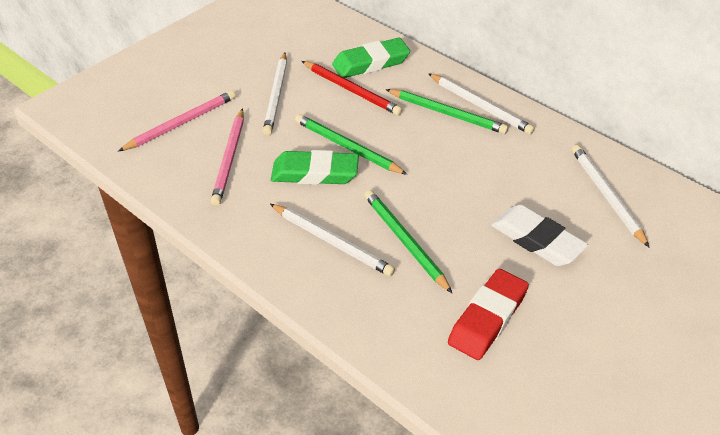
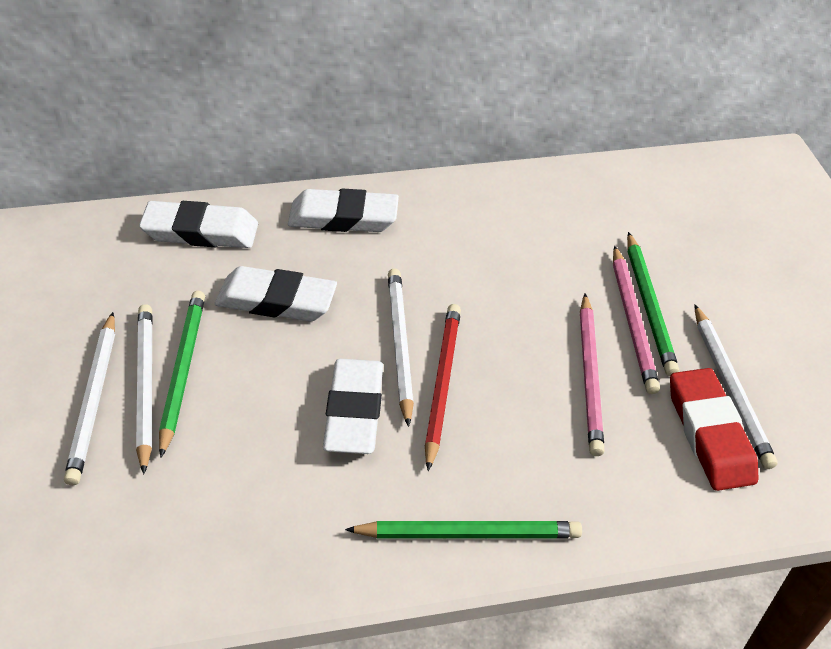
green eraser: 2 -> 0
white eraser: 1 -> 4

